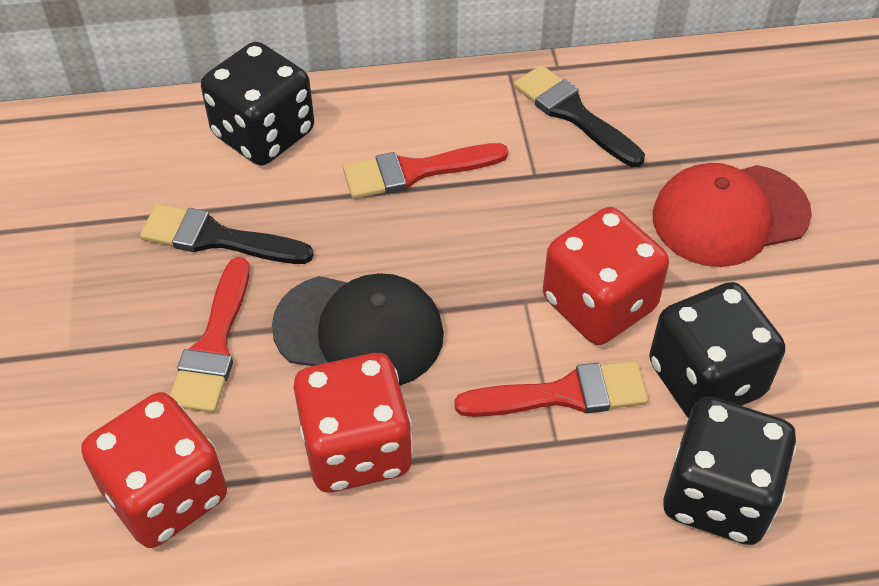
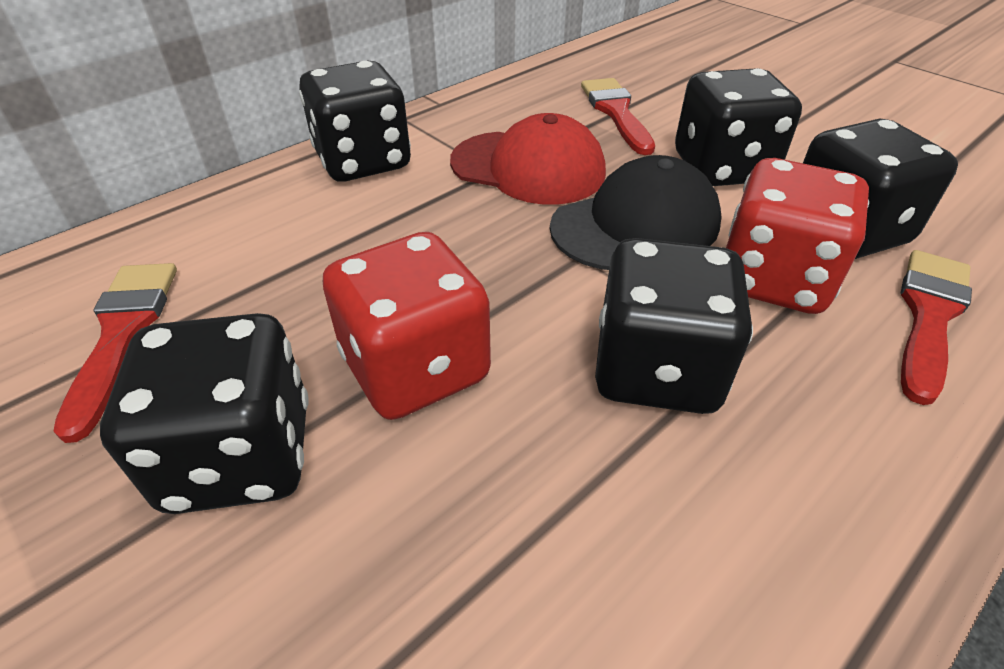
black brush: 2 -> 0
black dice: 3 -> 5
red dice: 3 -> 2

